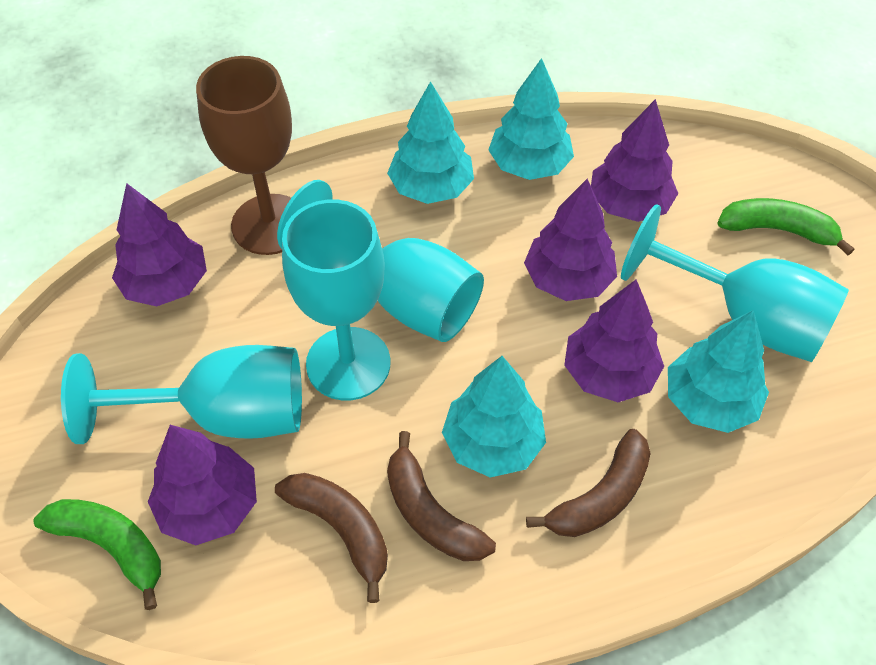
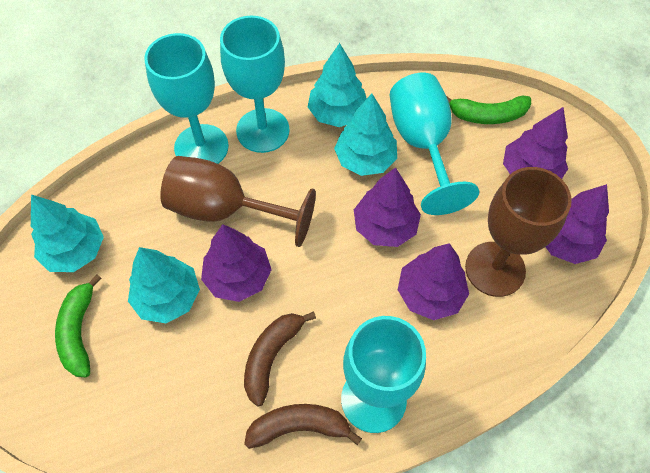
brown banana: 3 -> 2
brown goblet: 1 -> 2

